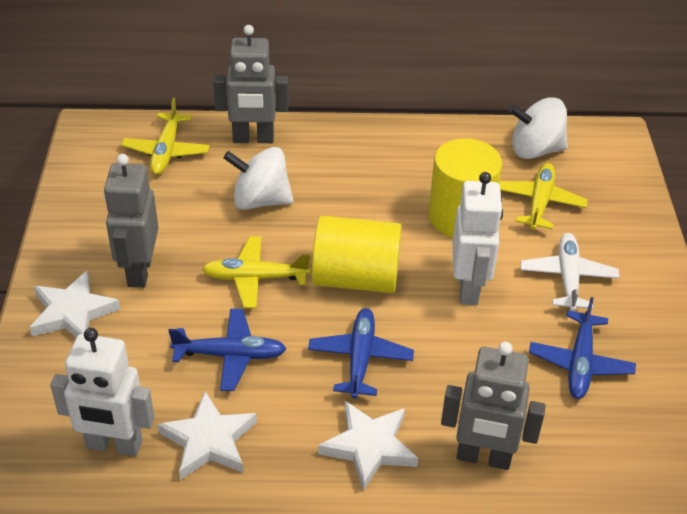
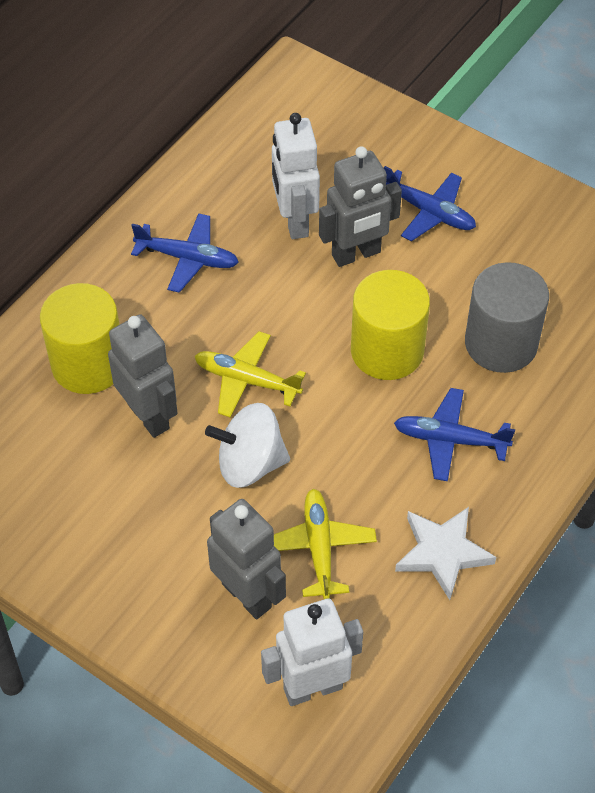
grey cylinder: 0 -> 1
white plane: 1 -> 0
white spinning top: 2 -> 1
white star: 3 -> 1
yellow plane: 3 -> 2

